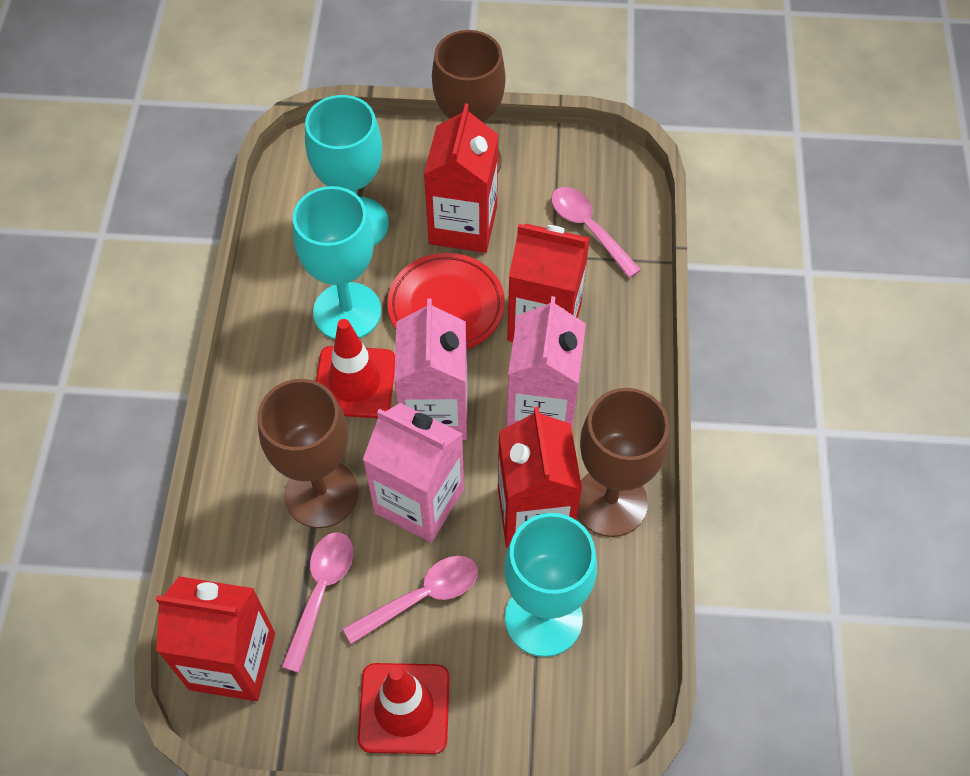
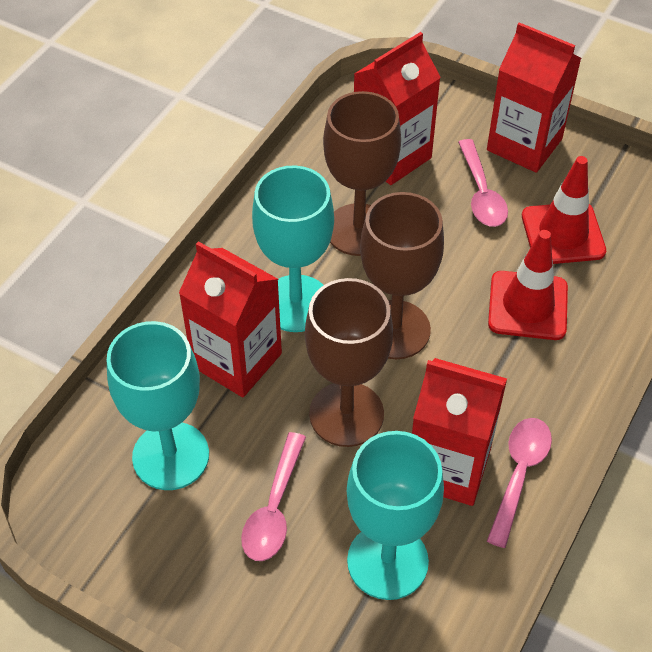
pink carton: 3 -> 0
red plate: 1 -> 0

